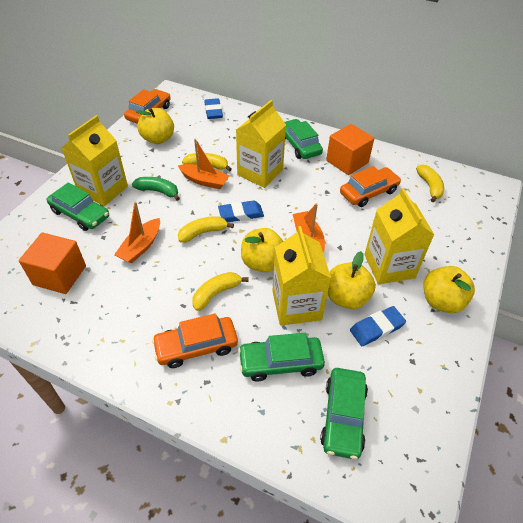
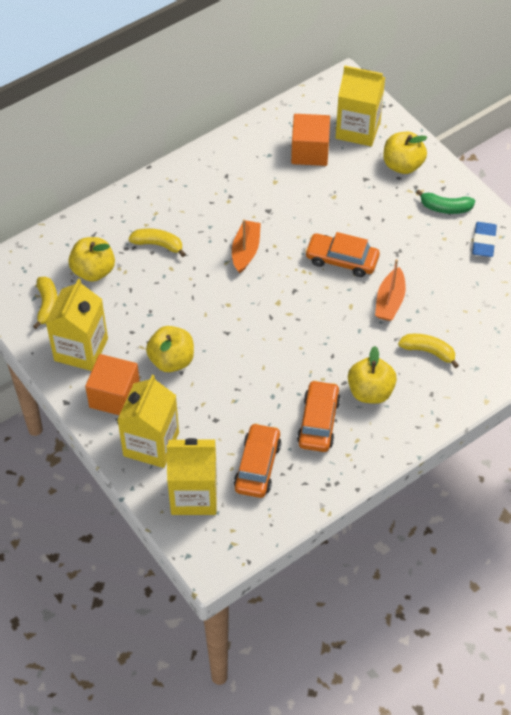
blue eraser: 3 -> 1
green car: 4 -> 0
orange boat: 3 -> 2
yellow banana: 4 -> 3

